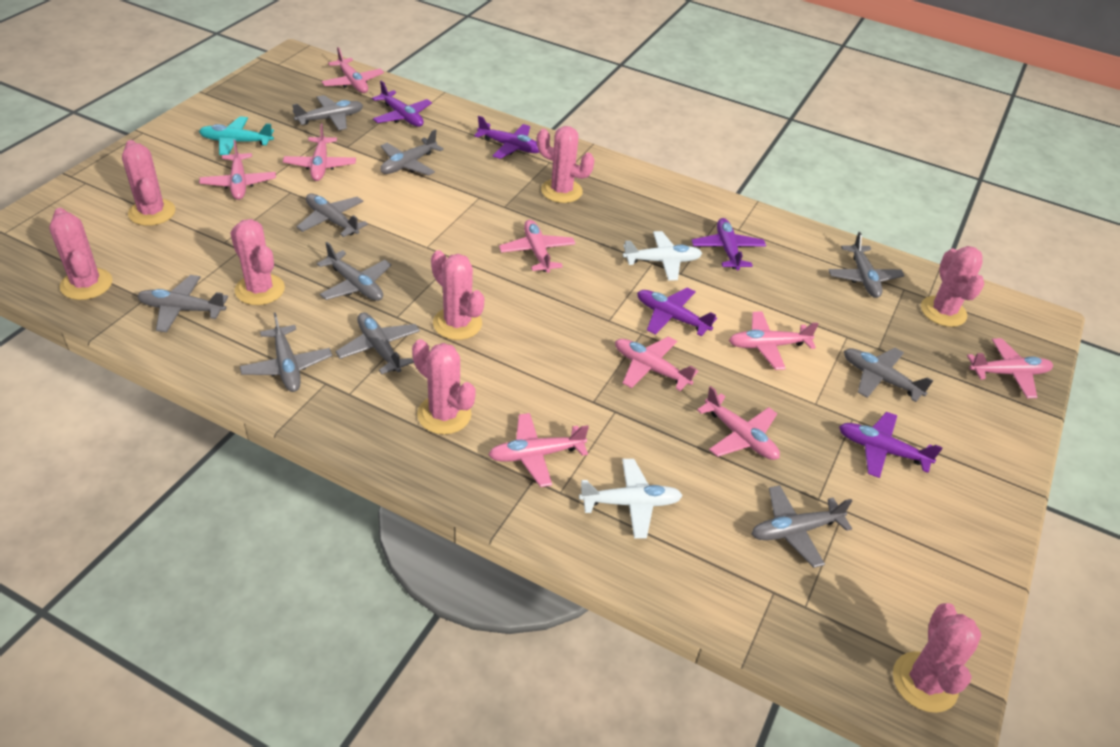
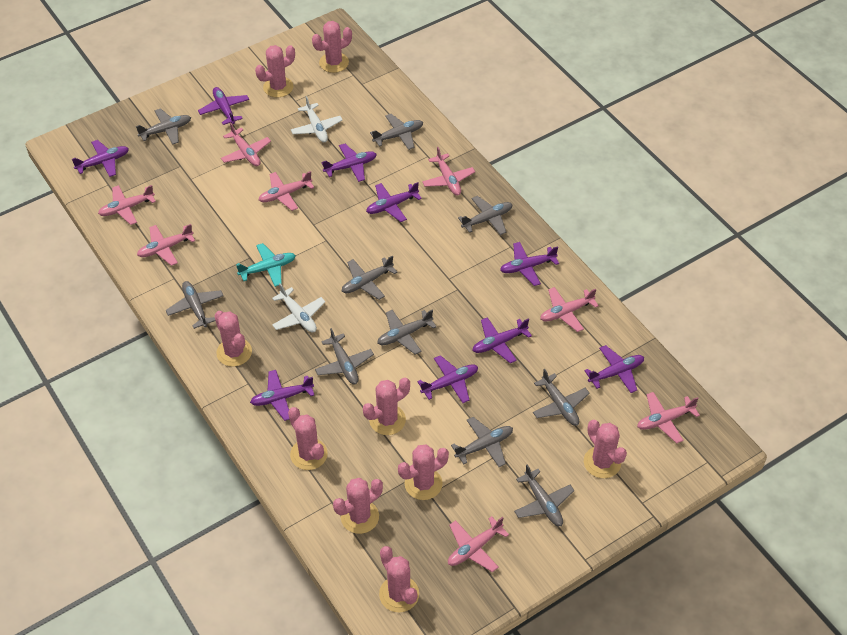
pink cactus: 8 -> 9
pink plane: 9 -> 8
purple plane: 5 -> 9

